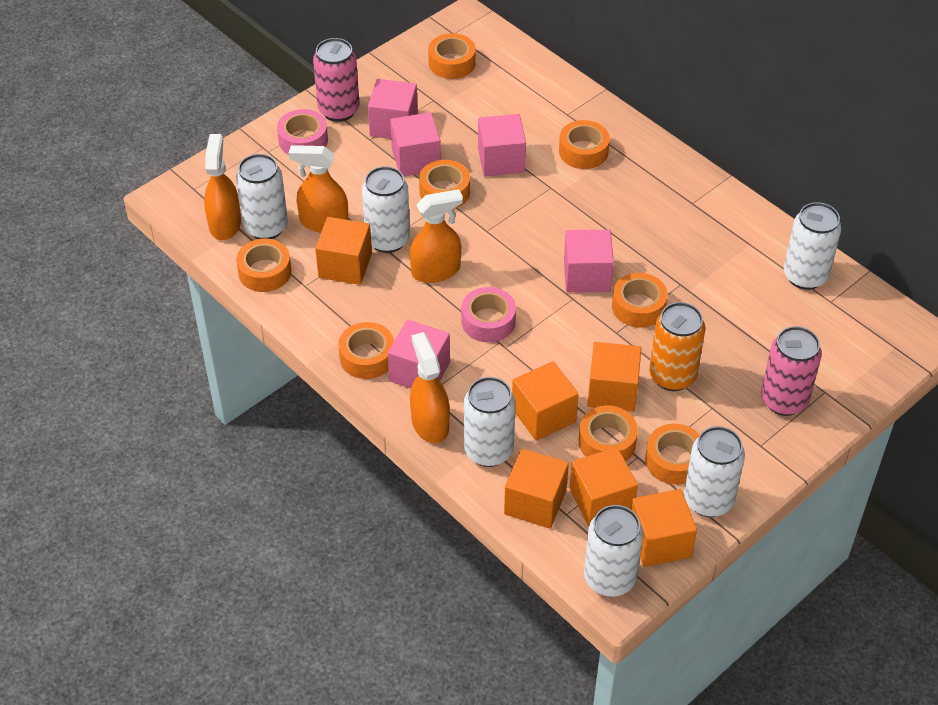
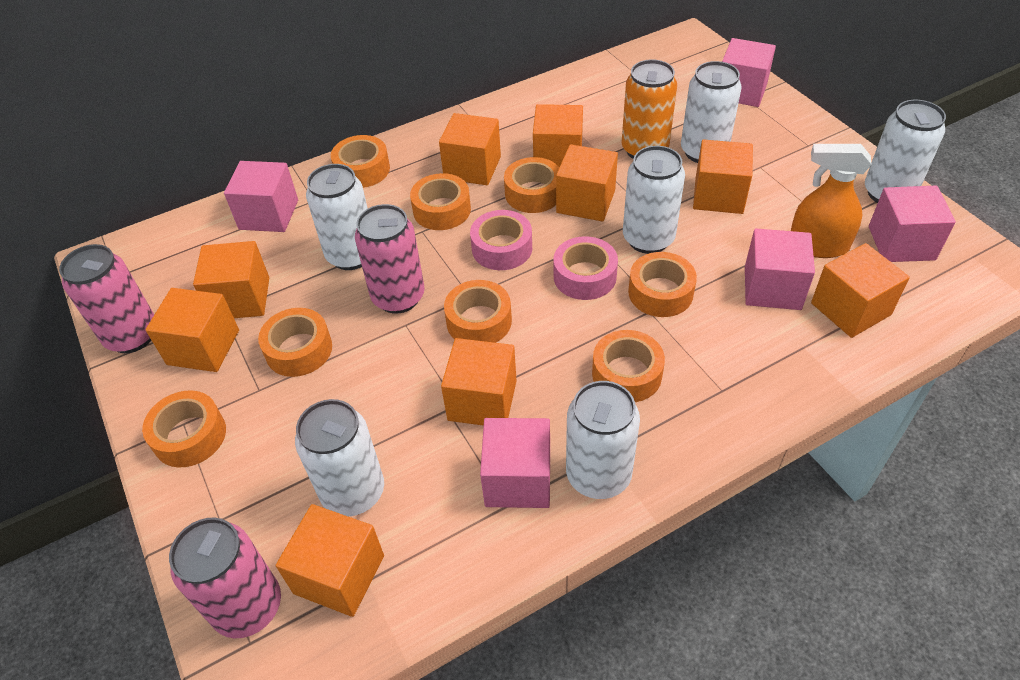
orange cube: 6 -> 9
orange spray bottle: 4 -> 1
pink can: 2 -> 3

